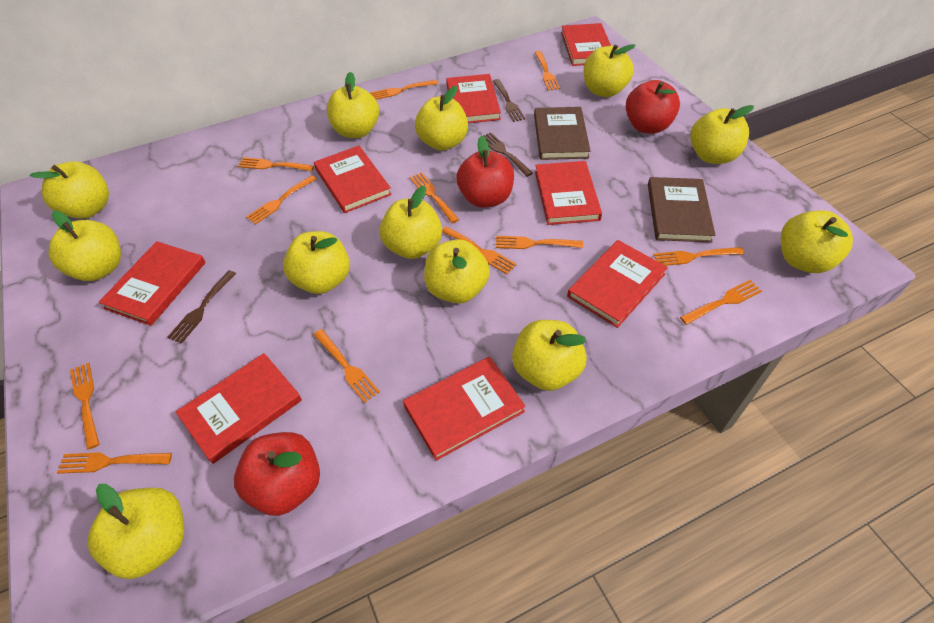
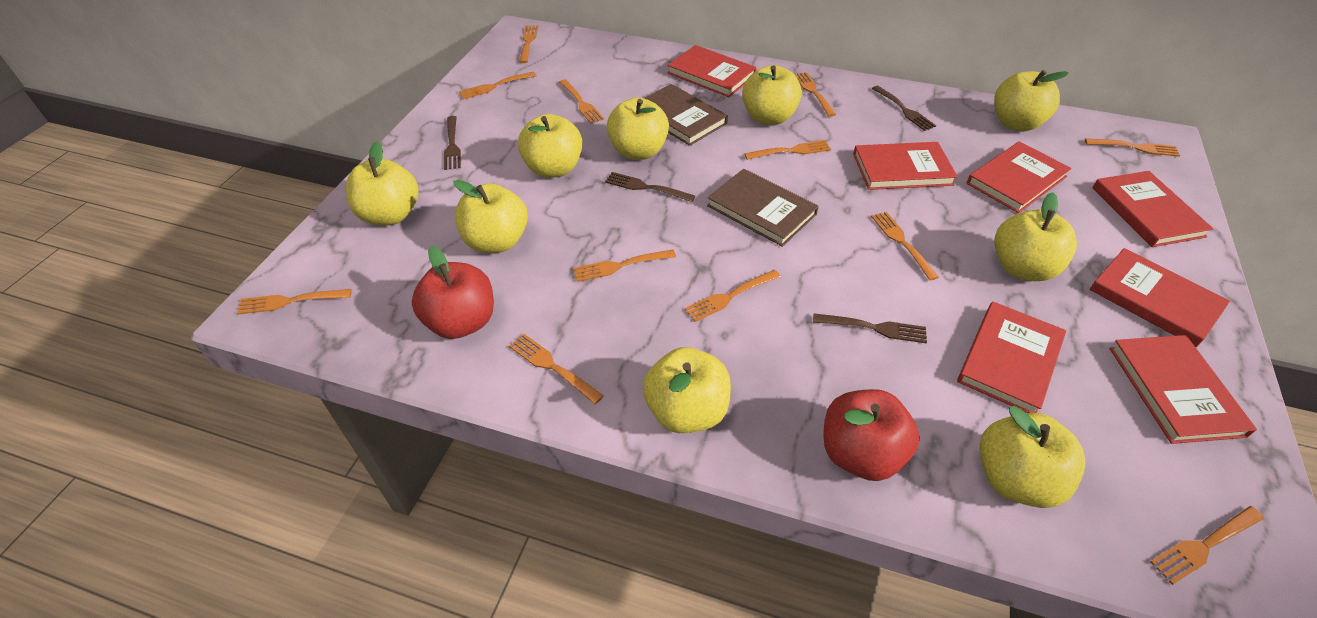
brown fork: 3 -> 4
red apple: 3 -> 2
red book: 8 -> 7
yellow apple: 12 -> 9

